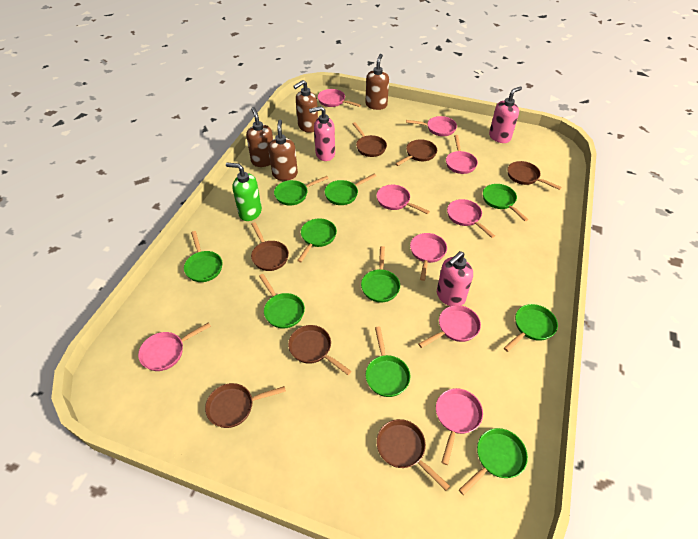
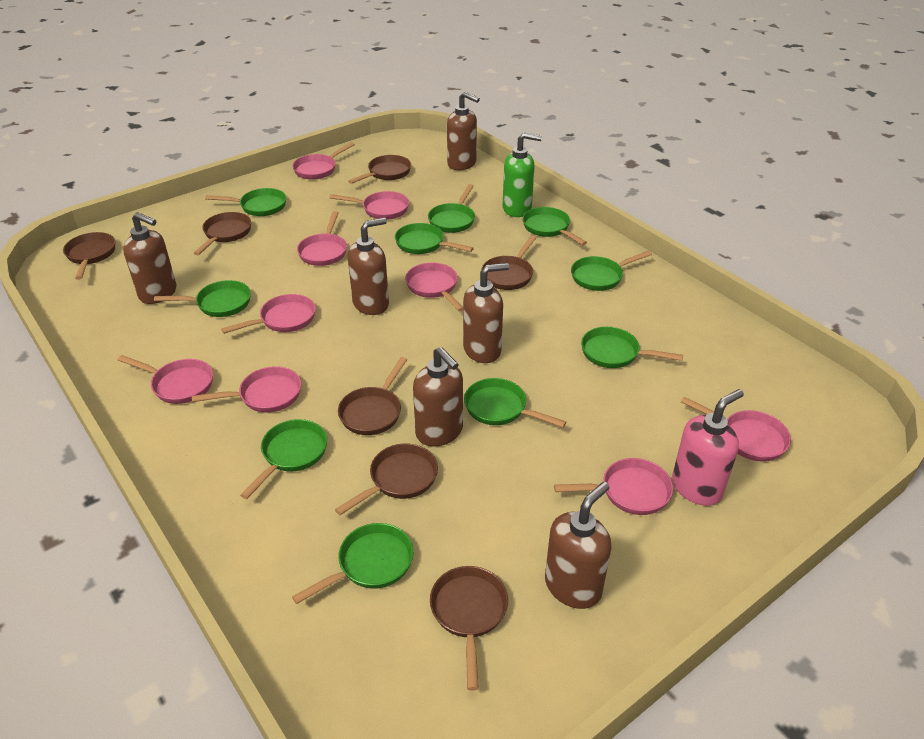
brown soap dispenser: 4 -> 6
pink soap dispenser: 3 -> 1

